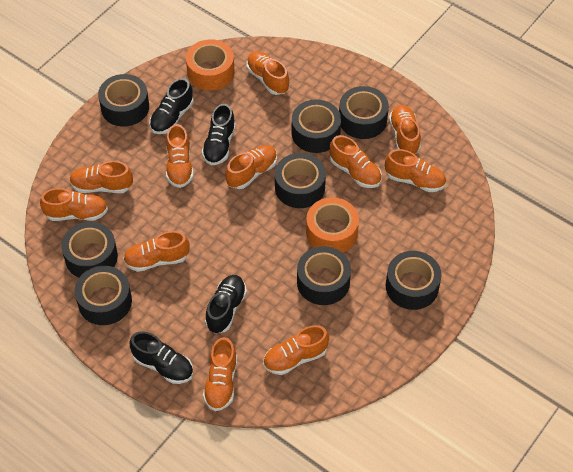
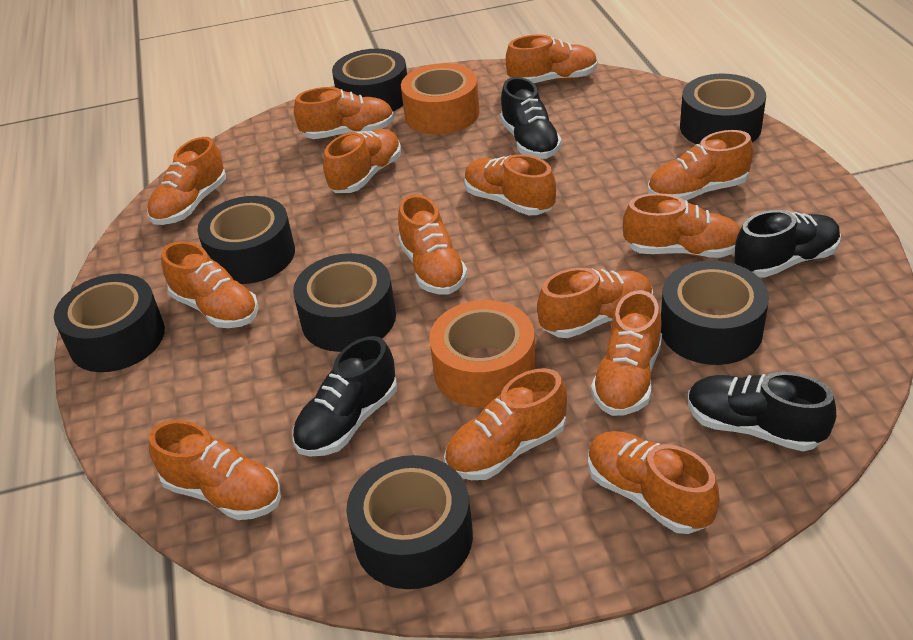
black tape: 8 -> 7
orange shoe: 11 -> 14

